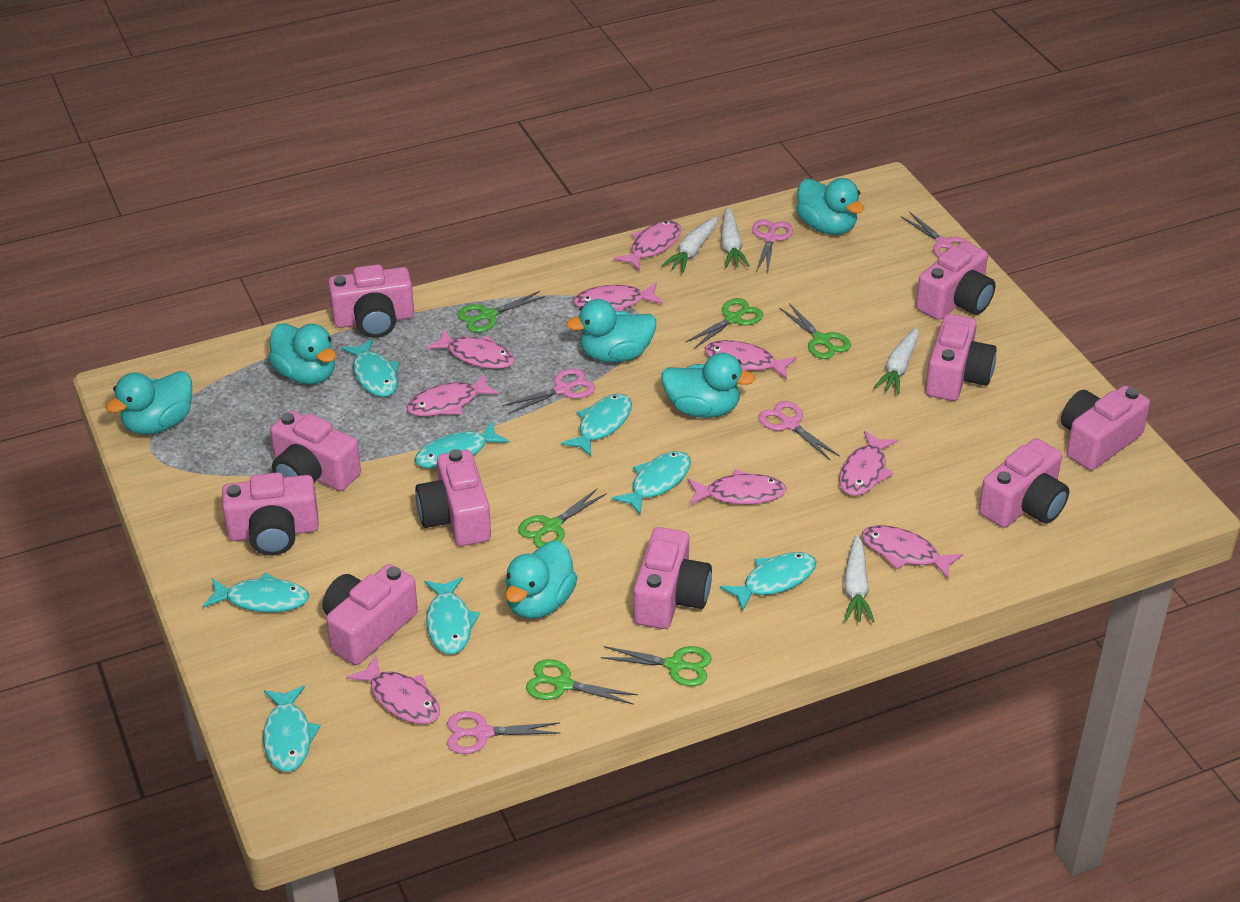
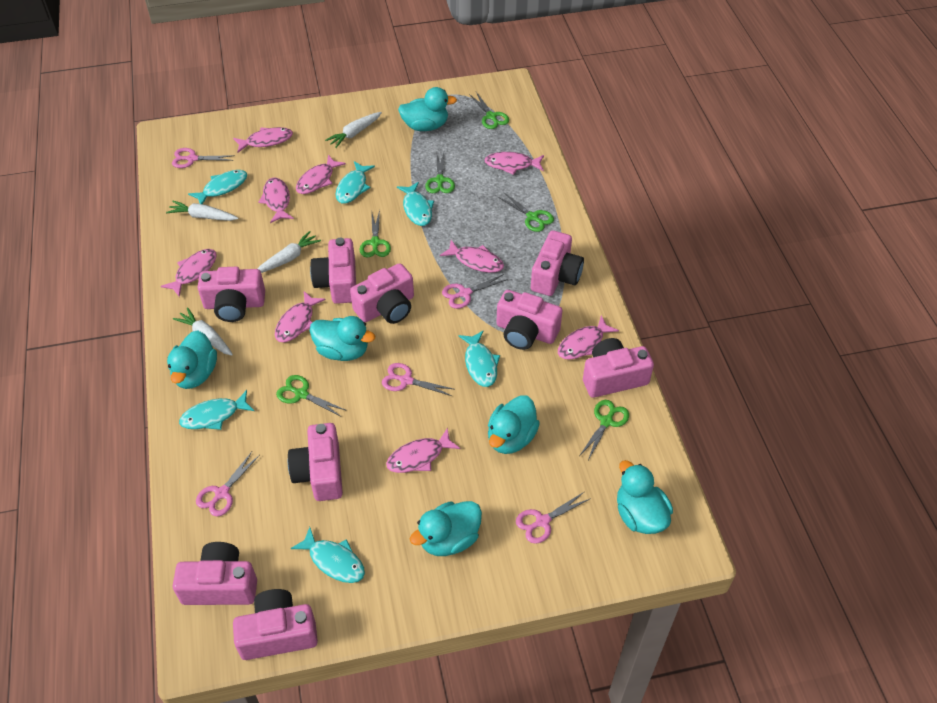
pink camera: 10 -> 9
turquoise fish: 8 -> 6

